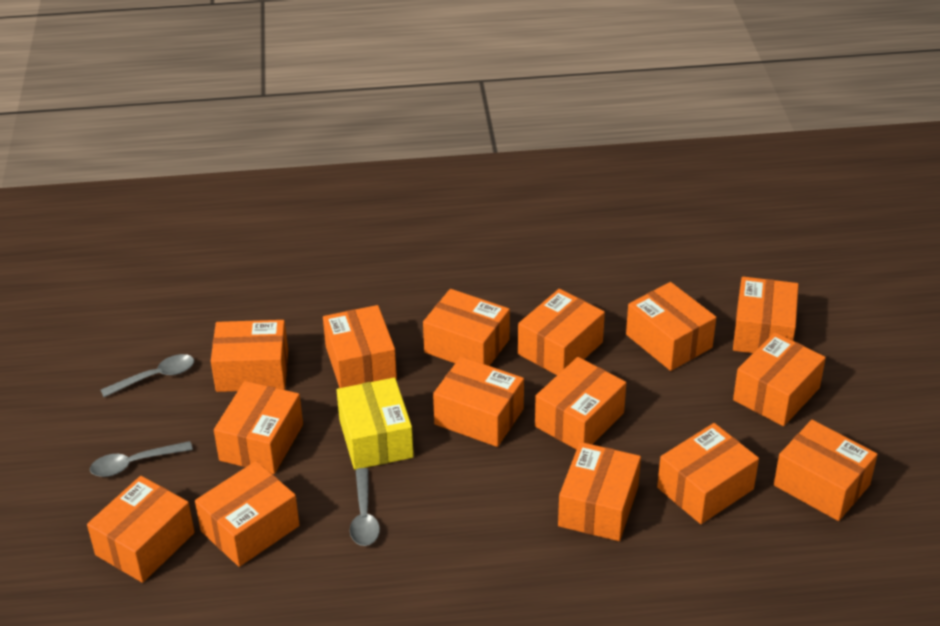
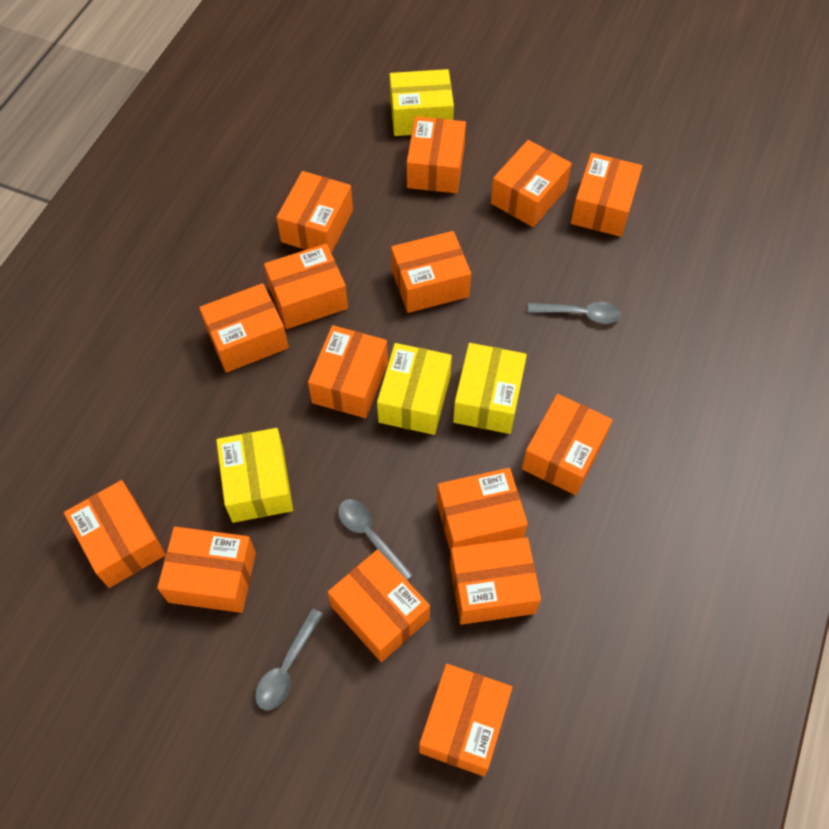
yellow box: 1 -> 4

